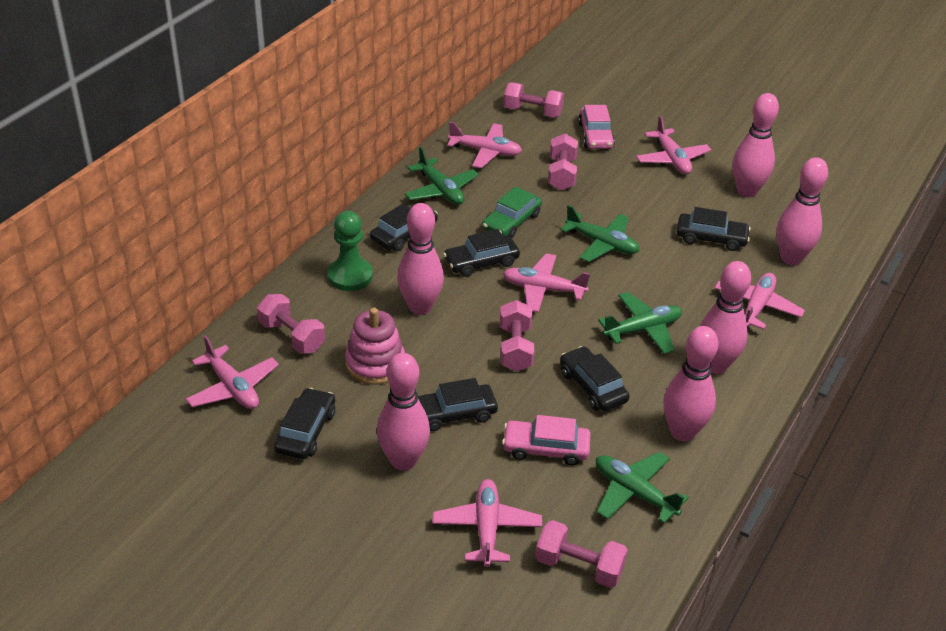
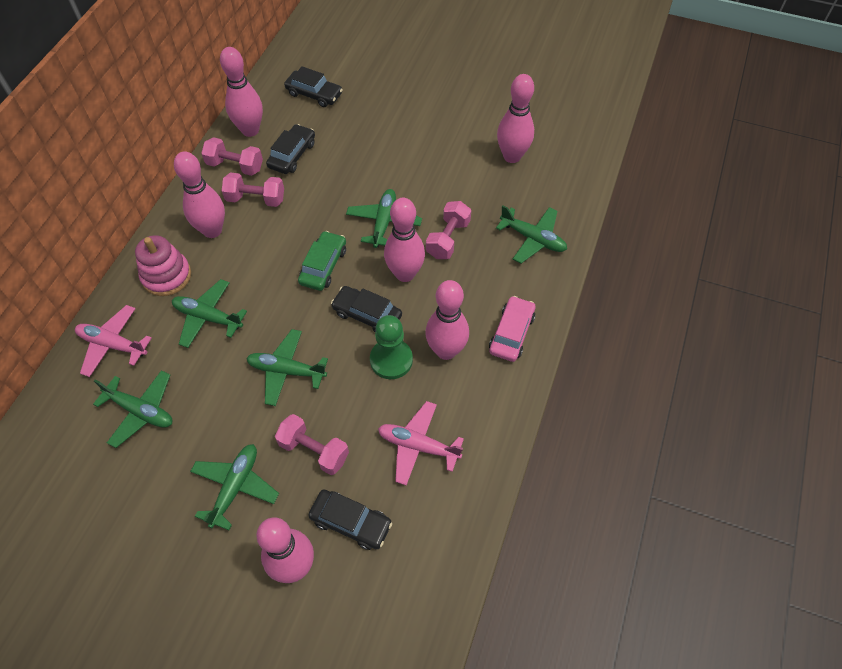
black car: 6 -> 4
green plane: 4 -> 6
pink car: 2 -> 1
pink dumbbell: 5 -> 4
pink plane: 6 -> 2

